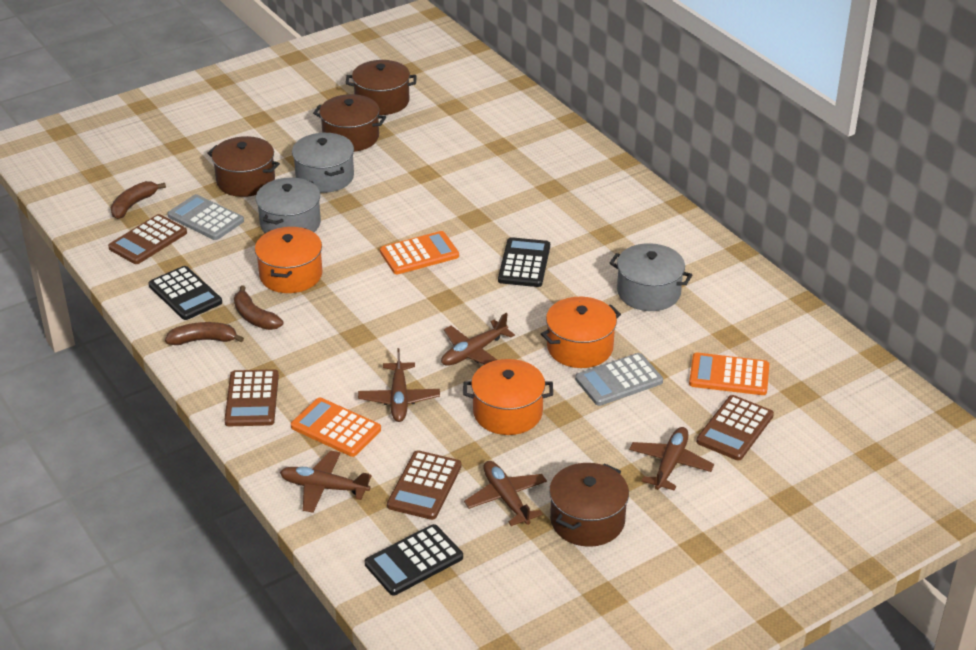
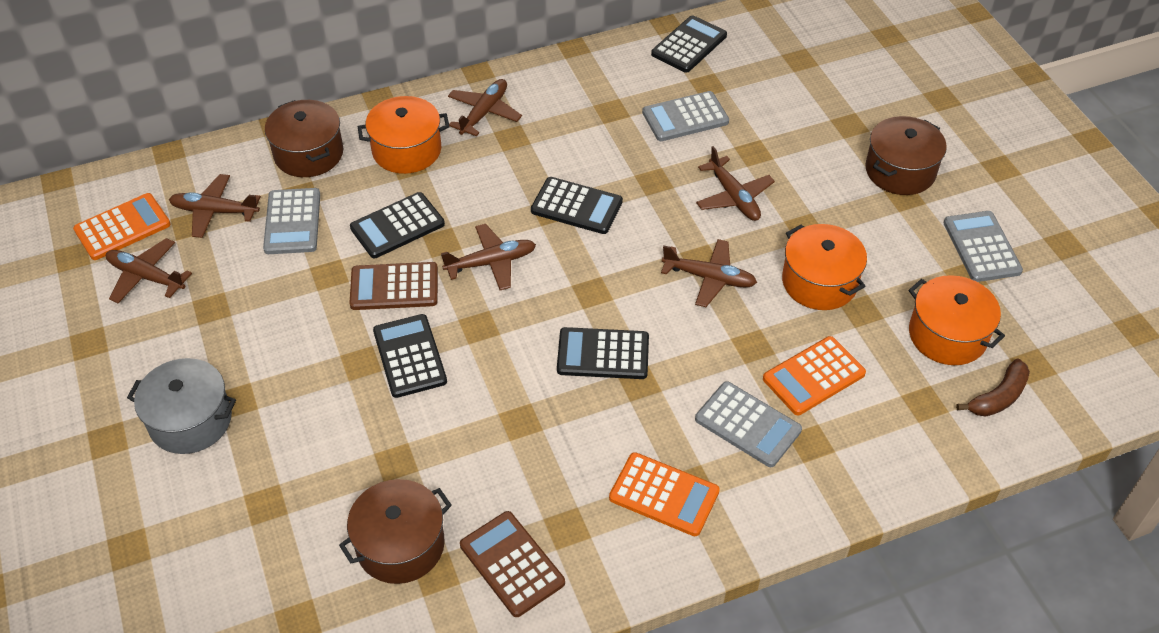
black calculator: 3 -> 5
brown banana: 3 -> 1
brown calculator: 4 -> 2
brown plane: 5 -> 6
brown pot: 4 -> 3
grey calculator: 2 -> 4
grey pot: 3 -> 1

